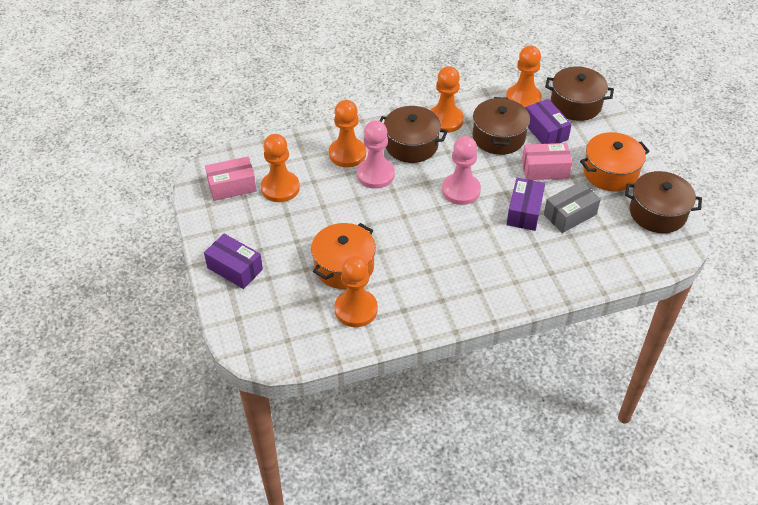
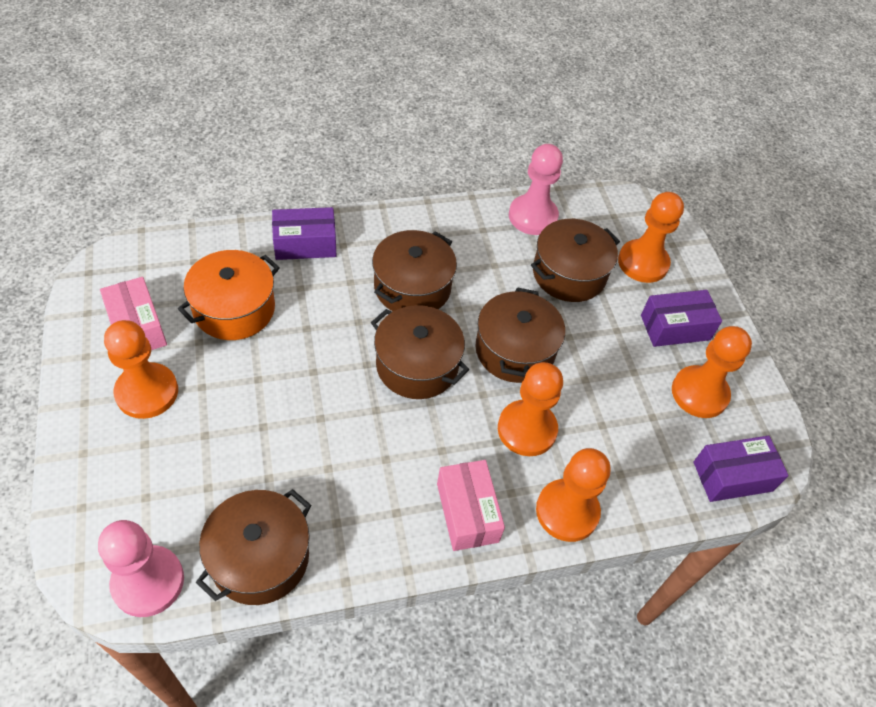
brown pot: 4 -> 5
grey box: 1 -> 0
orange pot: 2 -> 1

